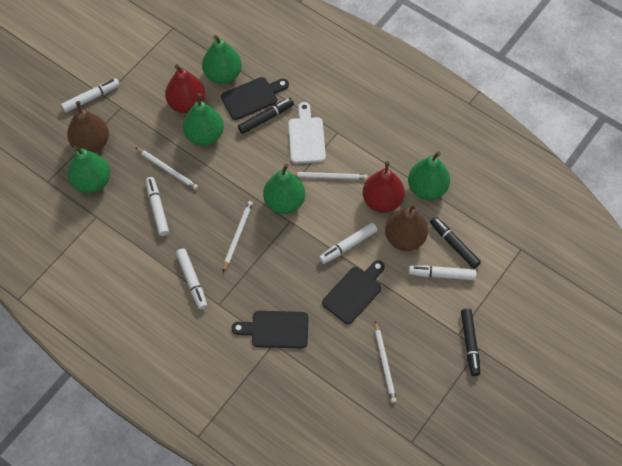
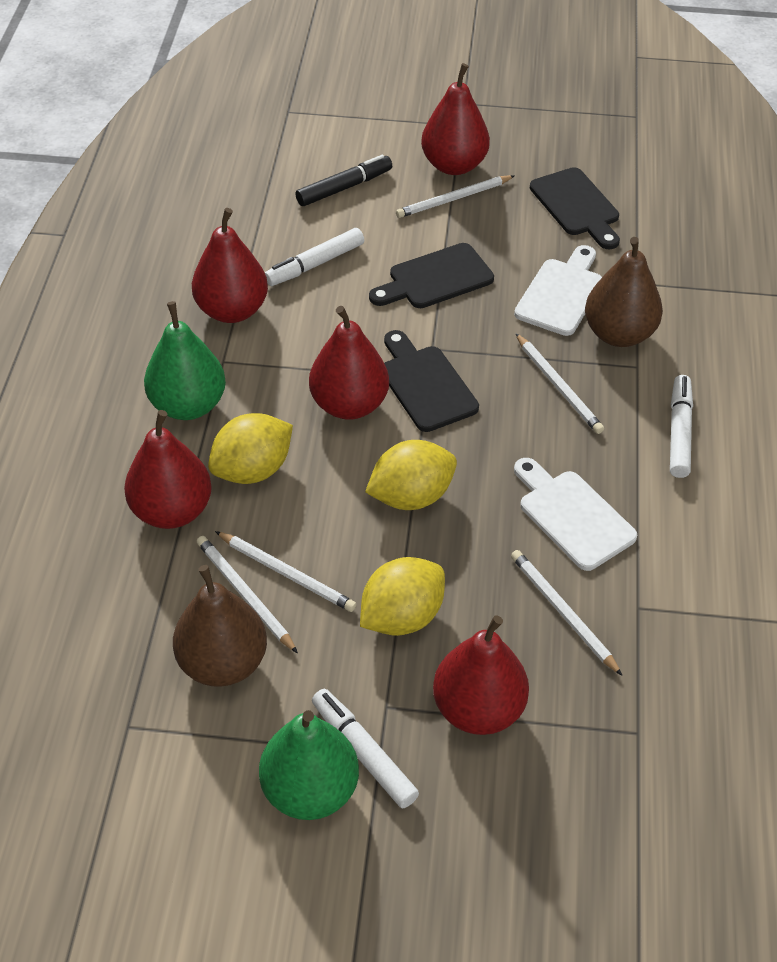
black marker: 3 -> 1
green pear: 5 -> 2
red pear: 2 -> 5
white cutting board: 1 -> 2
white marker: 5 -> 3
white pencil: 4 -> 5
yellow lemon: 0 -> 3

